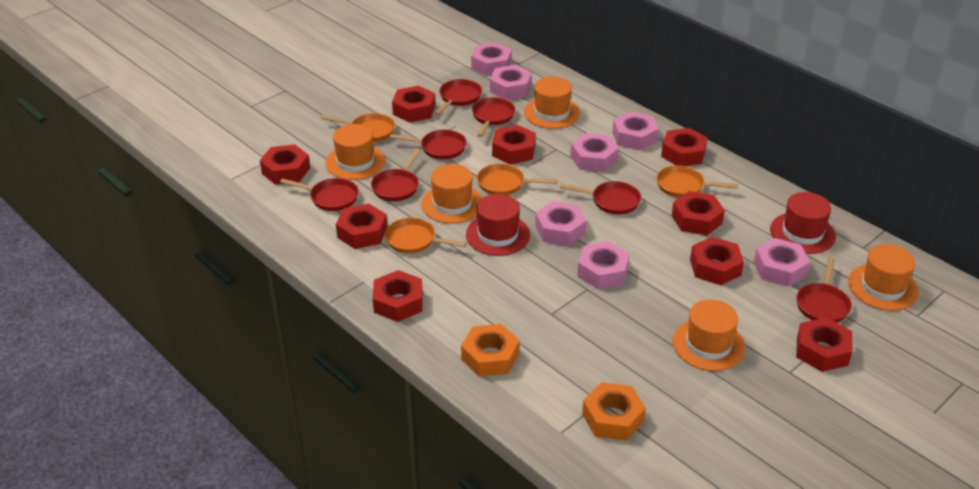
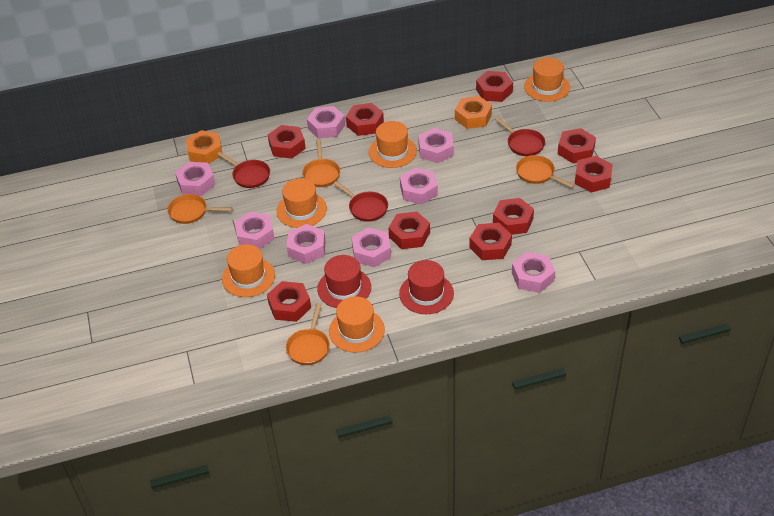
pink nut: 7 -> 8
red pan: 7 -> 3

